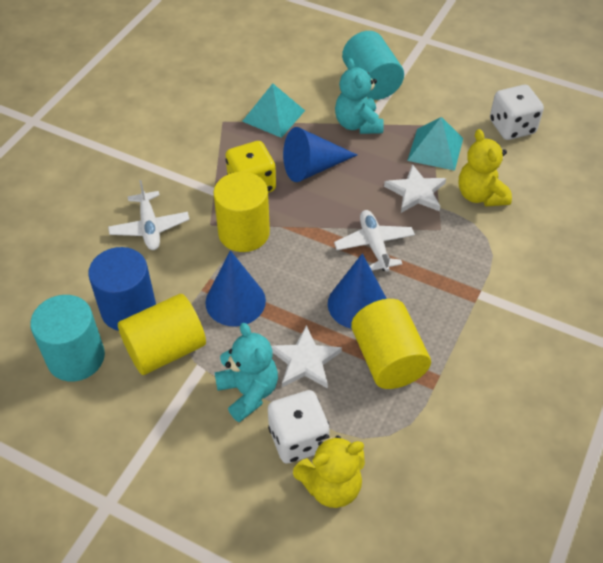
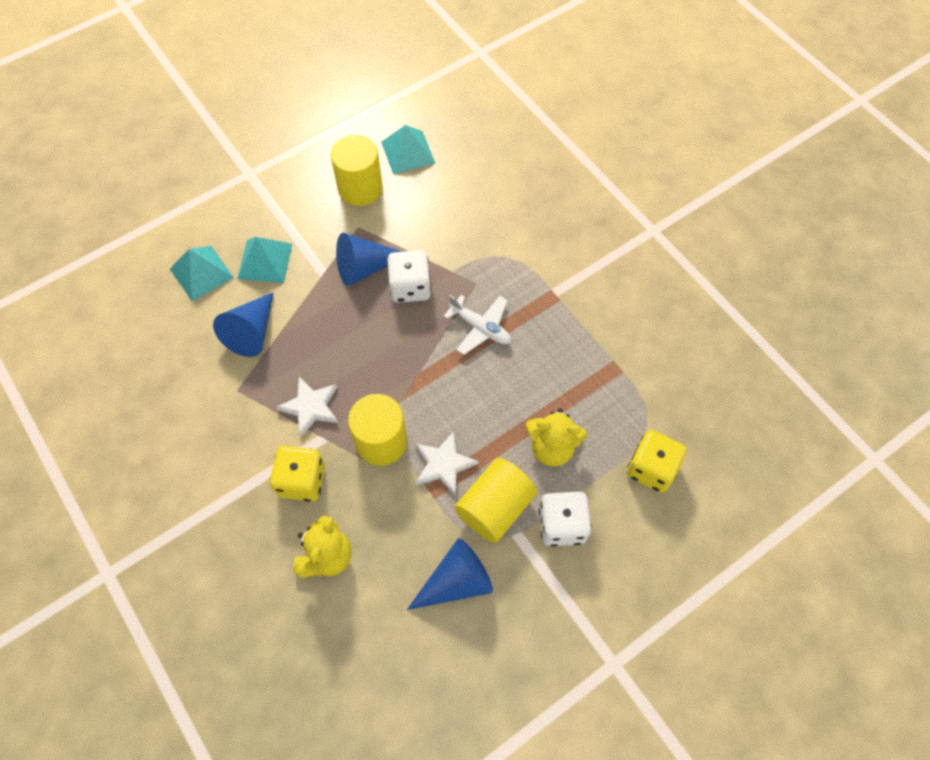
blue cylinder: 1 -> 0
turquoise cylinder: 2 -> 0
turquoise pyramid: 2 -> 3
turquoise teddy bear: 2 -> 0
white plane: 2 -> 1
yellow dice: 1 -> 2

